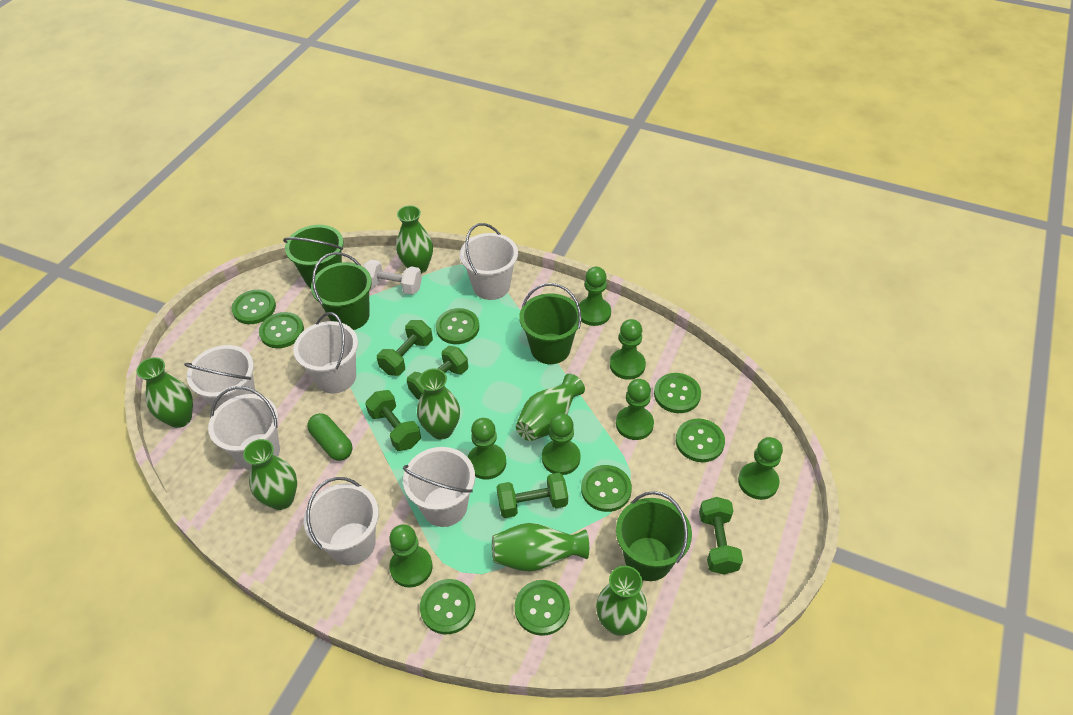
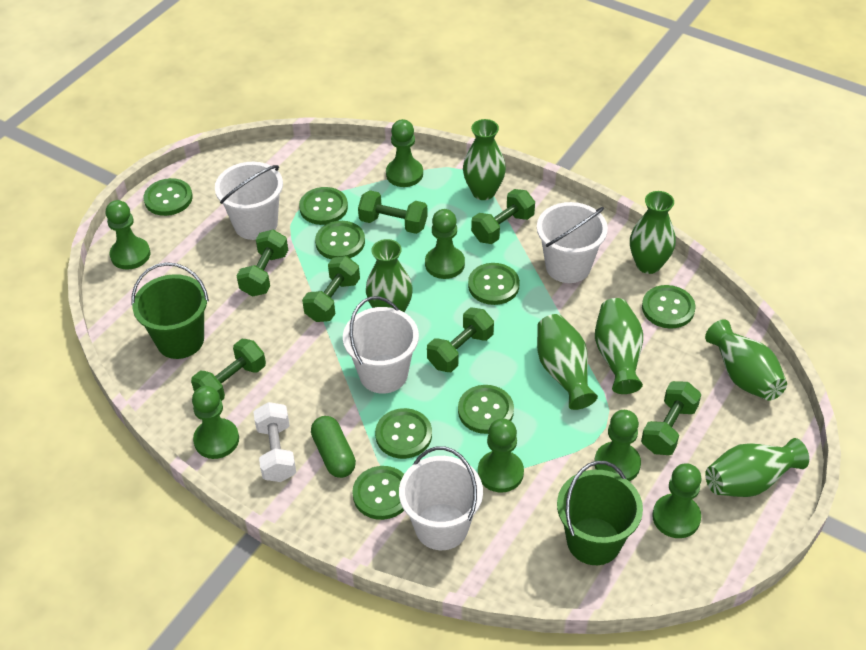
green bucket: 4 -> 2
green dumbbell: 5 -> 7
white bucket: 6 -> 4

